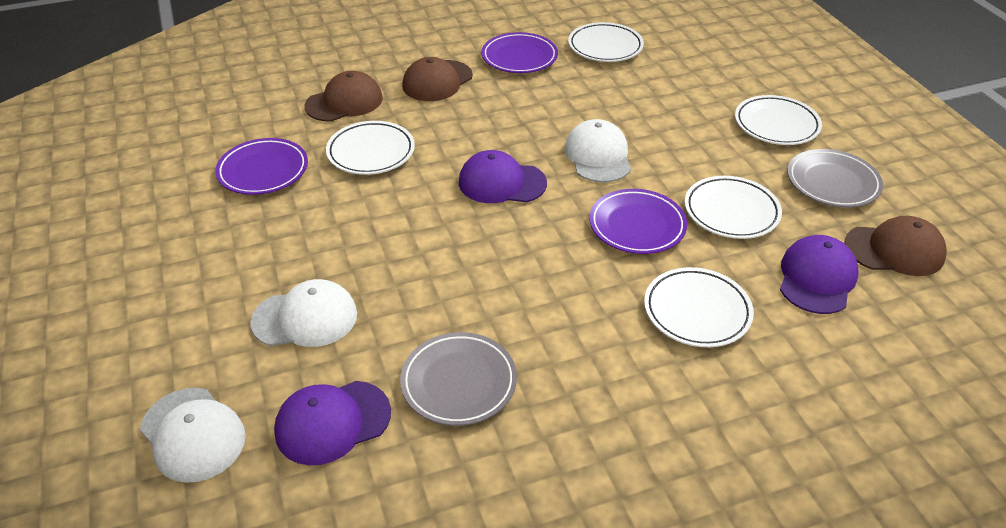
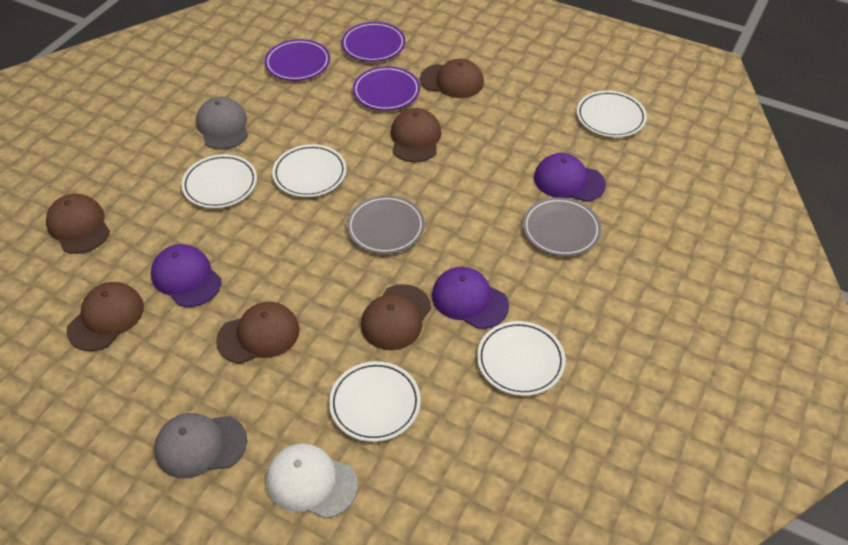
brown cap: 3 -> 6
grey cap: 0 -> 2
white cap: 3 -> 1

